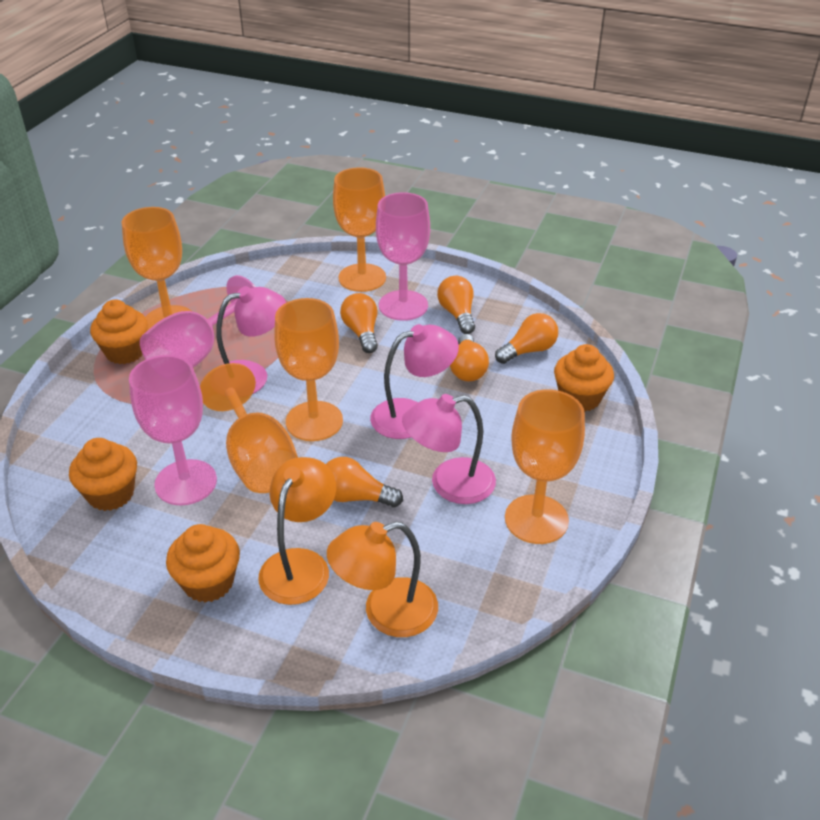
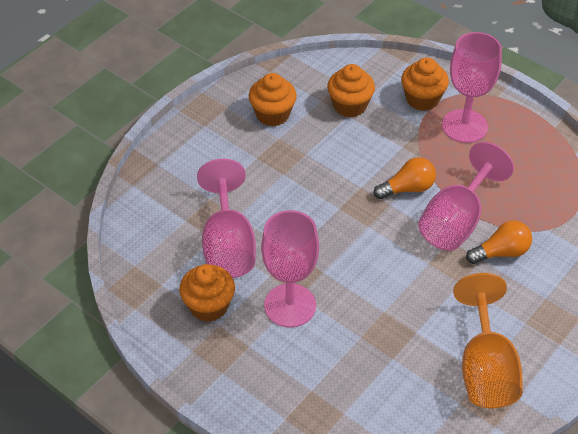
orange goblet: 5 -> 1
orange lamp: 2 -> 0
orange light bulb: 5 -> 2
pink goblet: 3 -> 4
pink lamp: 3 -> 0

